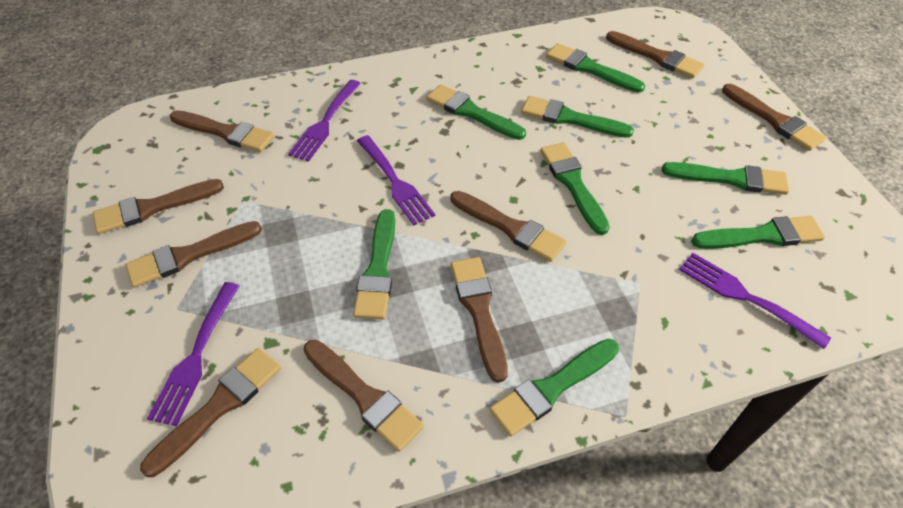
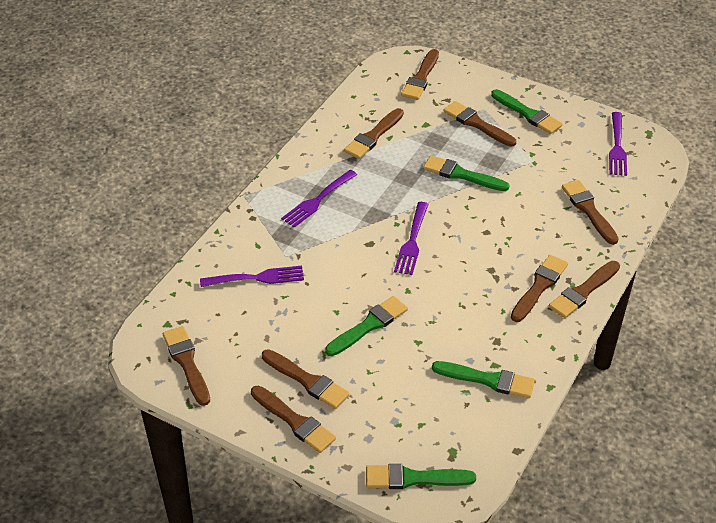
green brush: 8 -> 5

